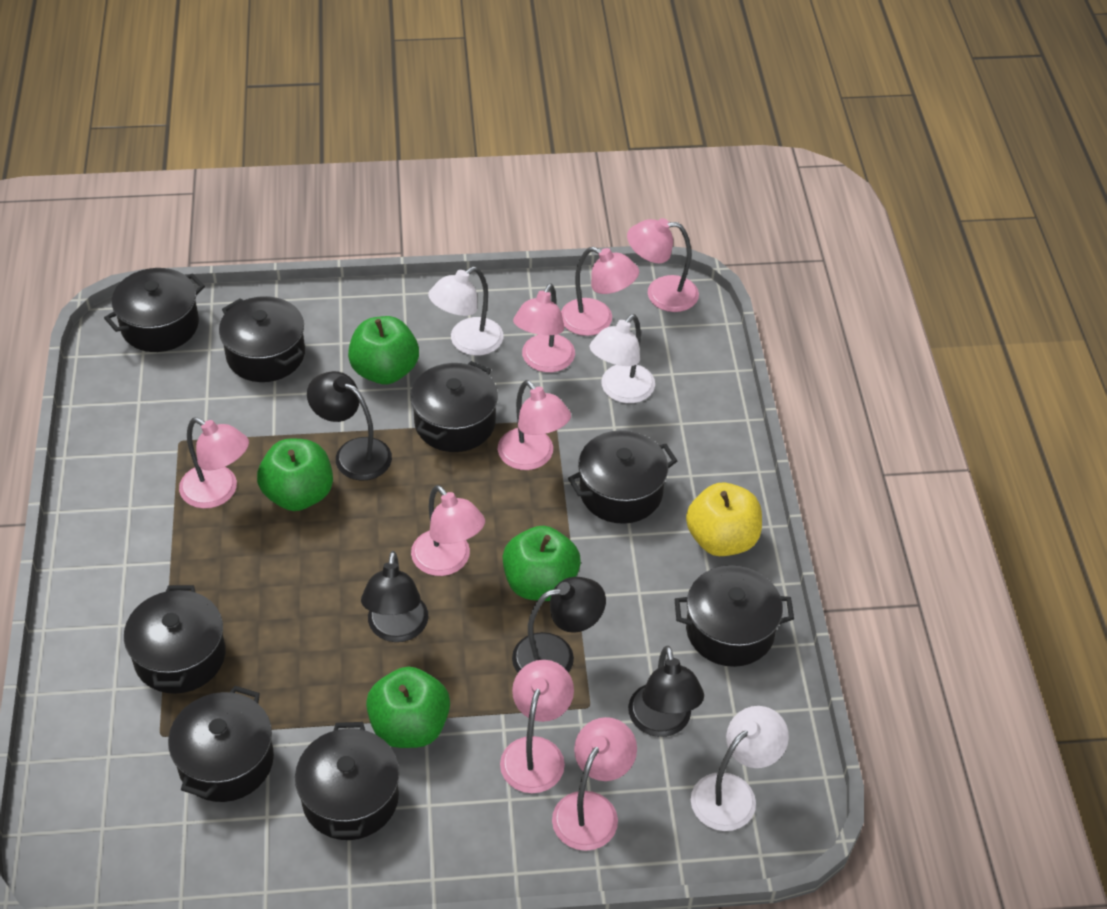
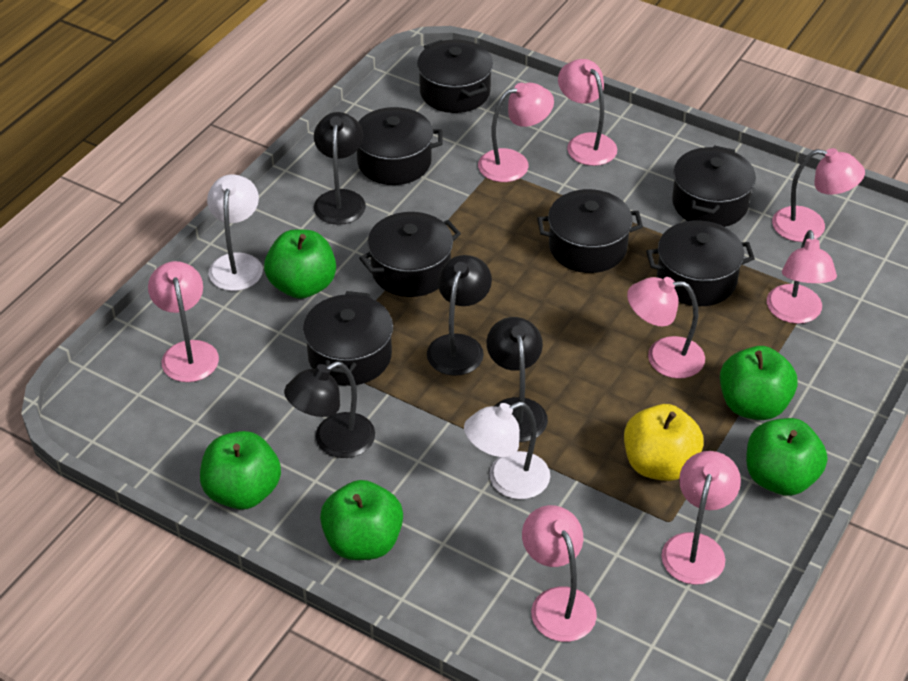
black pot: 8 -> 7
green apple: 4 -> 5
white lamp: 3 -> 2

